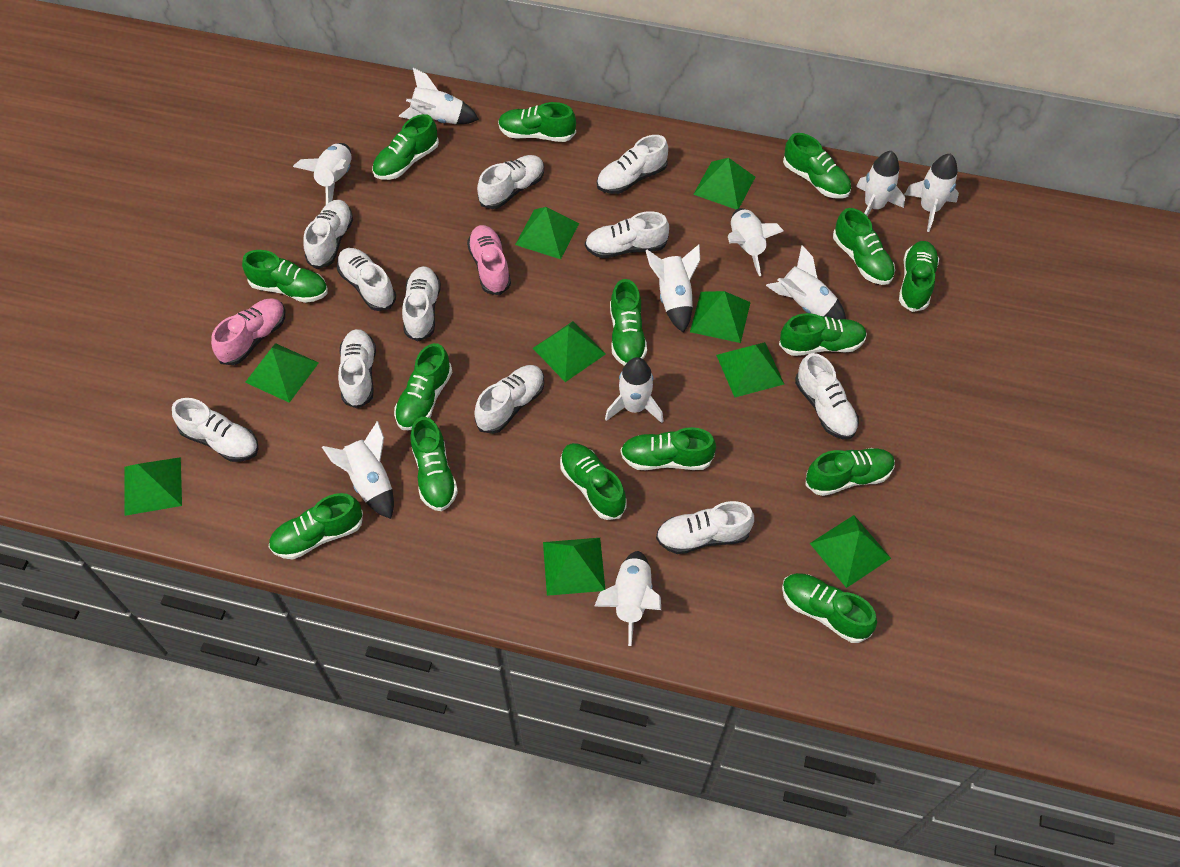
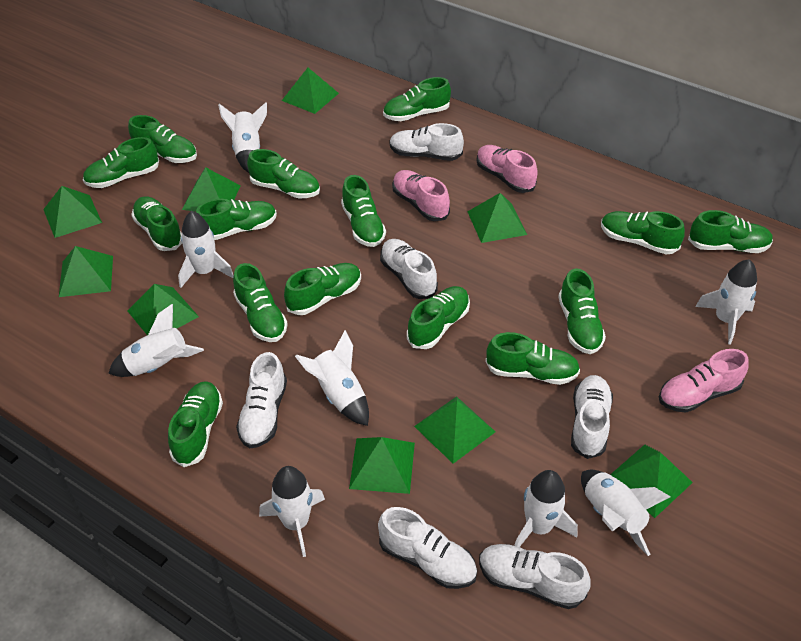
pink shoe: 2 -> 3
white rocket: 10 -> 8
white shoe: 11 -> 6

